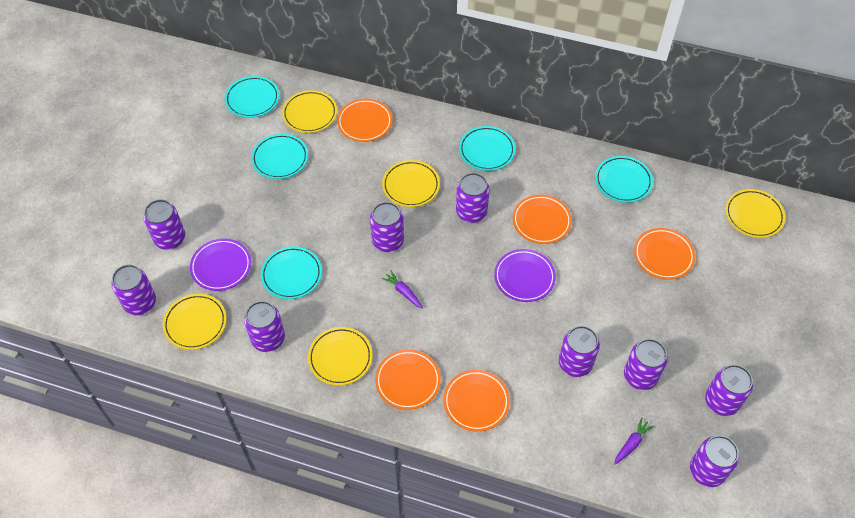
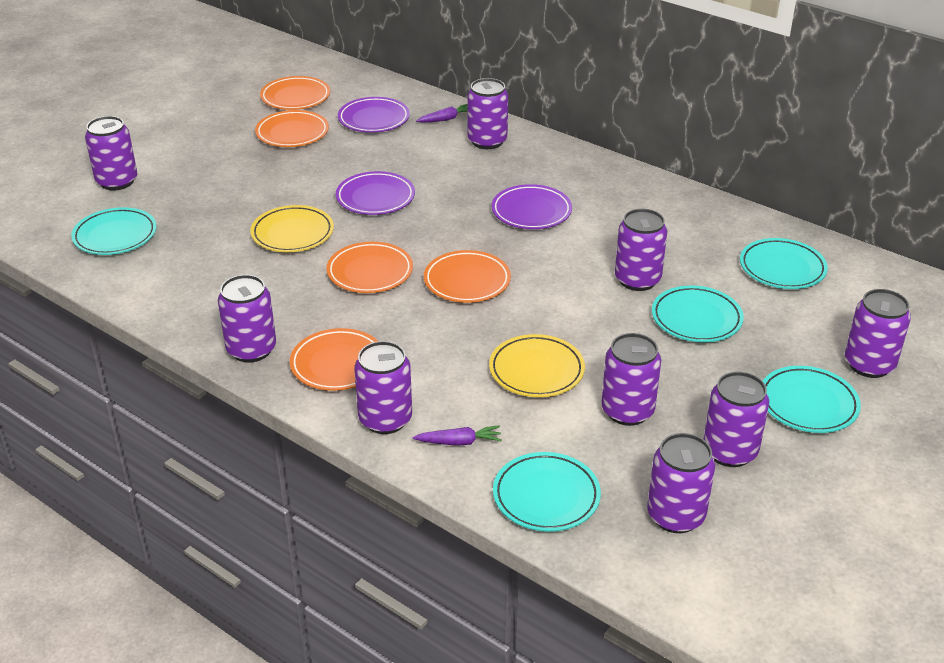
purple plate: 2 -> 3
yellow plate: 5 -> 2

